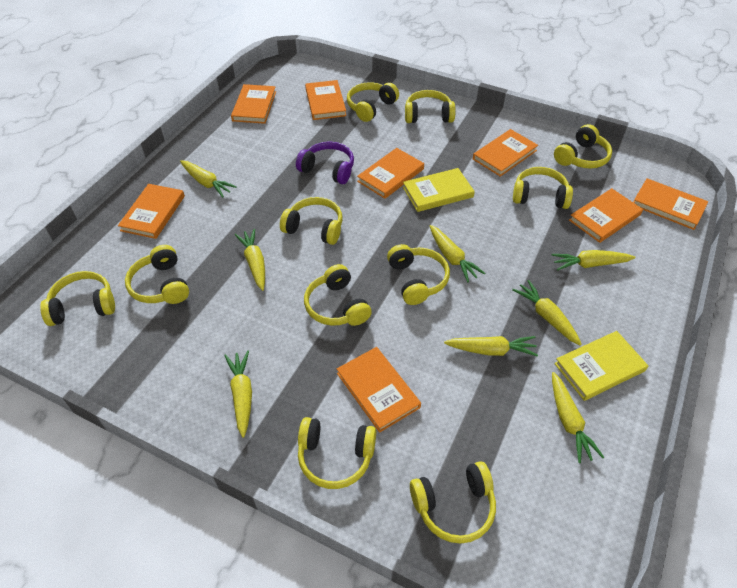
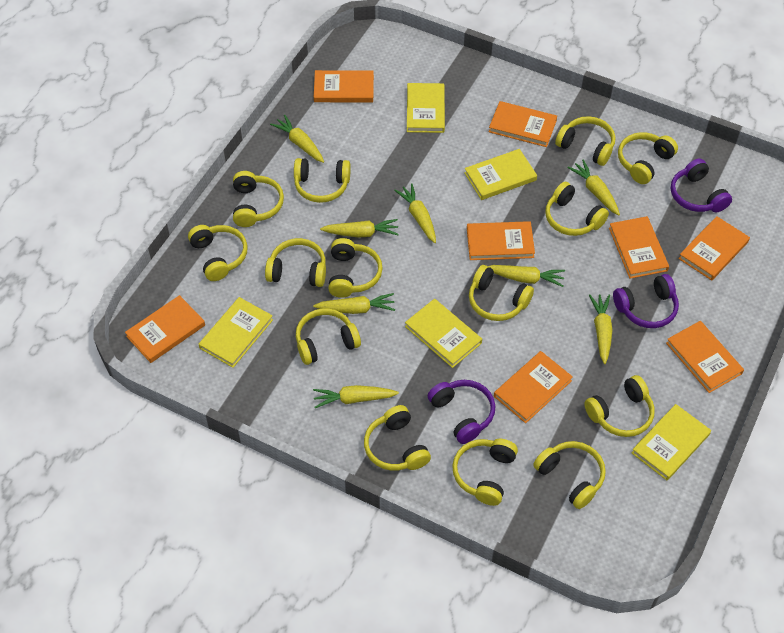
purple headphones: 1 -> 3
yellow book: 2 -> 5
yellow headphones: 11 -> 14

